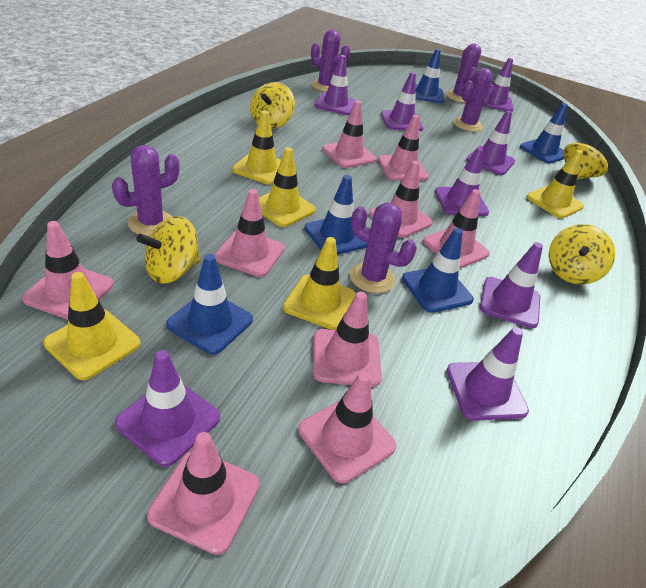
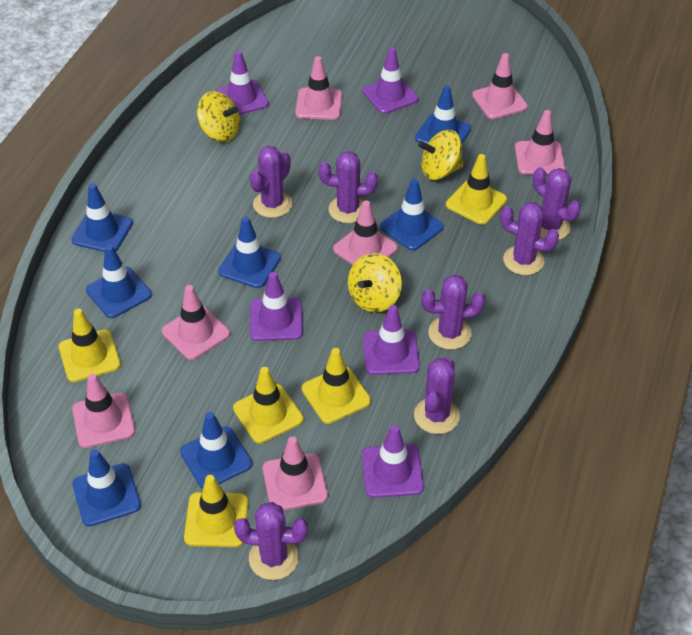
blue traffic cone: 5 -> 7
pink traffic cone: 9 -> 7
purple cactus: 5 -> 7
purple traffic cone: 8 -> 5
yellow spinning top: 4 -> 3

